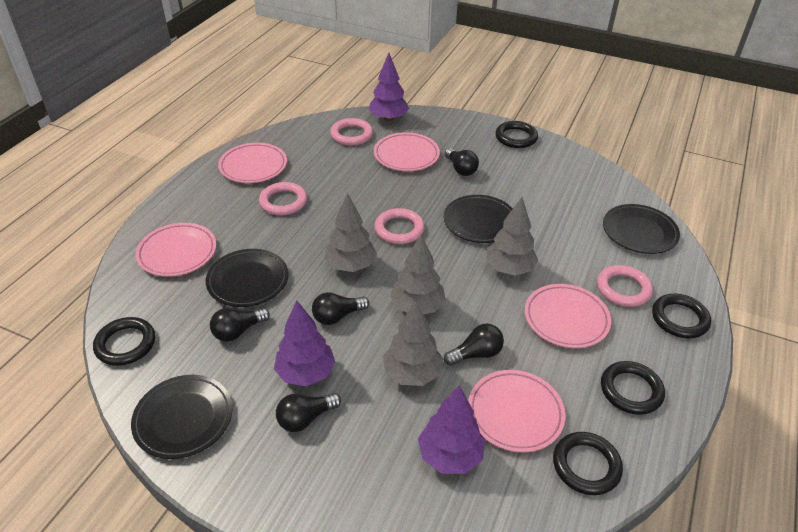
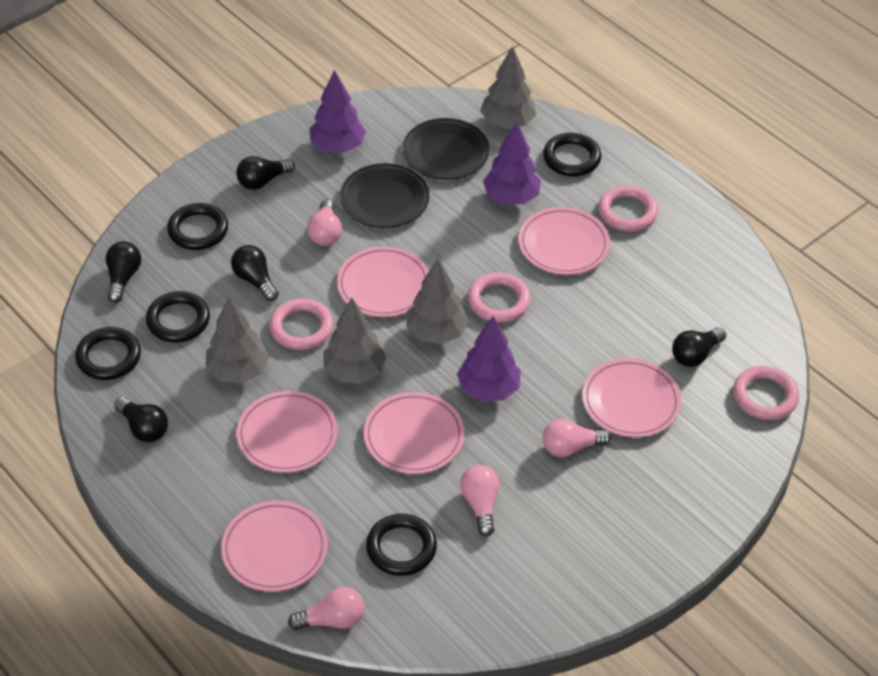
black plate: 4 -> 2
pink light bulb: 0 -> 4
pink plate: 5 -> 6

